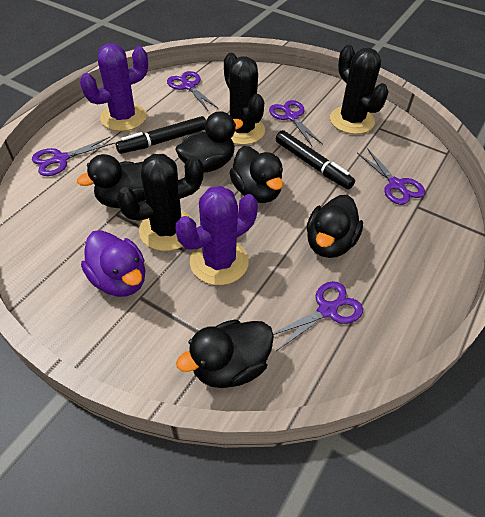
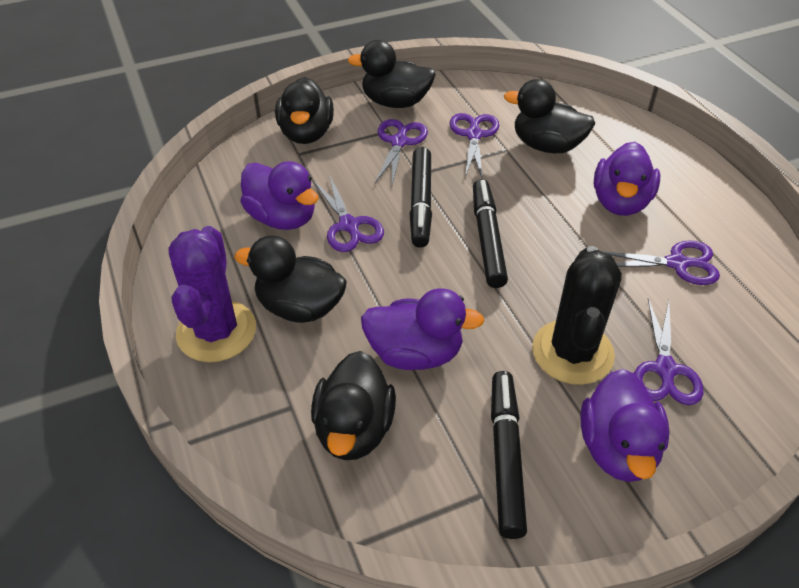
black cactus: 3 -> 1
black marker: 2 -> 3
purple cactus: 2 -> 1
purple duck: 1 -> 4

